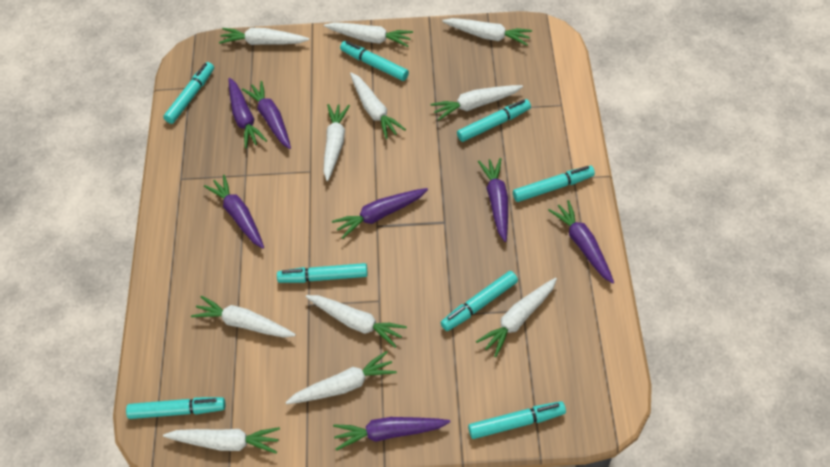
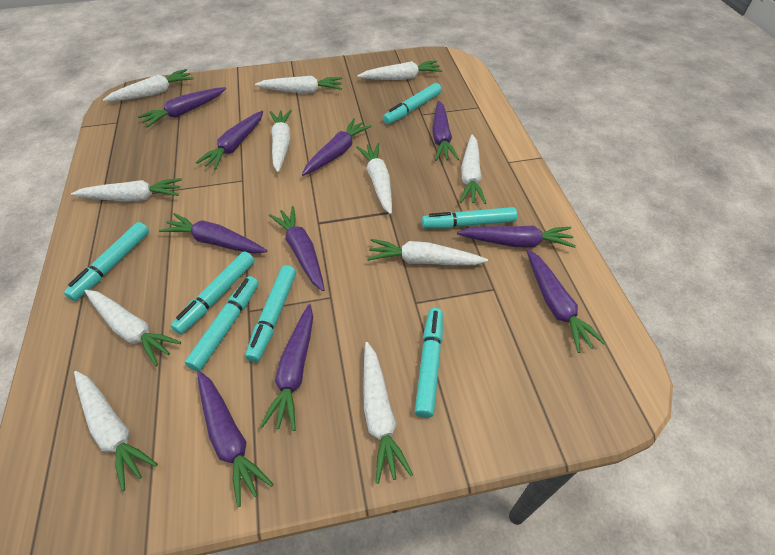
purple carrot: 7 -> 10
turquoise marker: 8 -> 7

